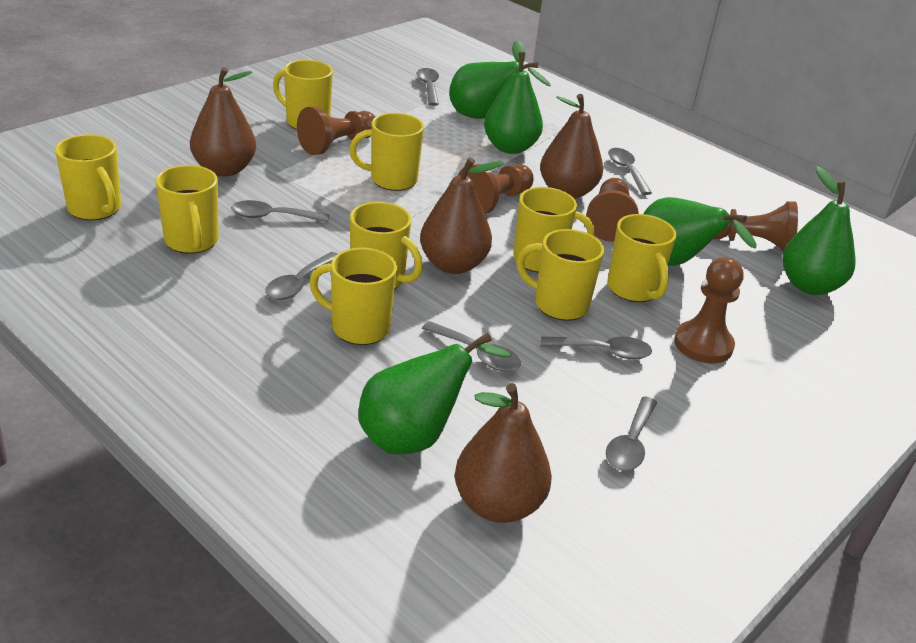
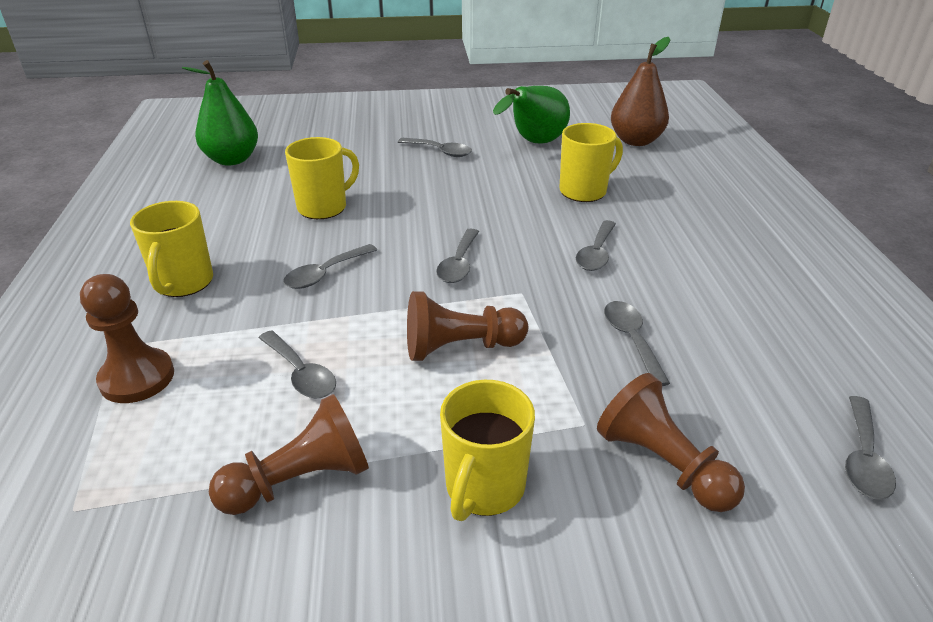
brown pawn: 5 -> 4
brown pear: 4 -> 1
green pear: 5 -> 2
yellow mug: 9 -> 4

